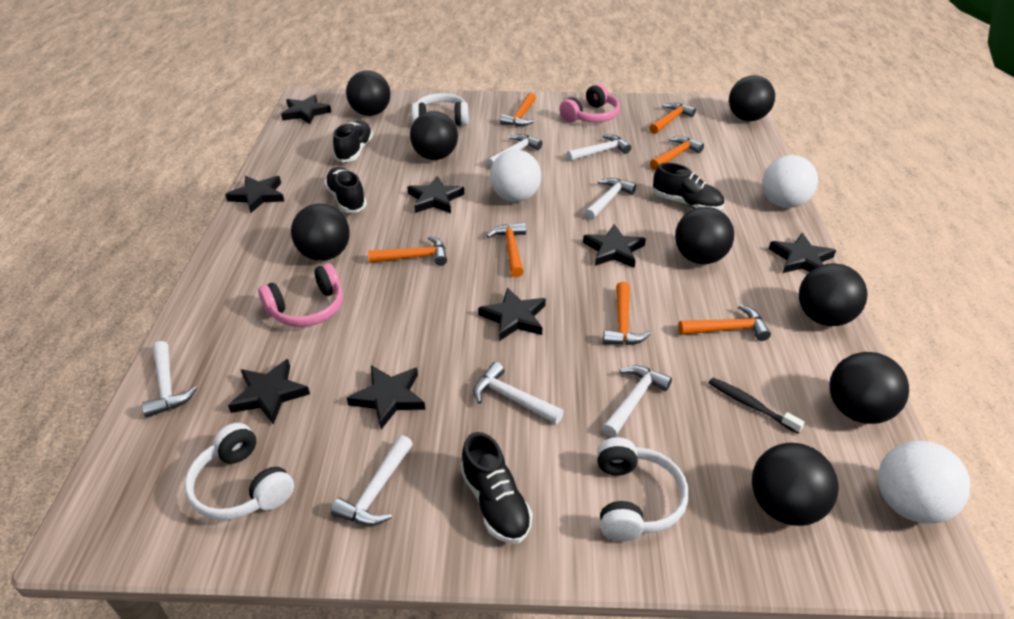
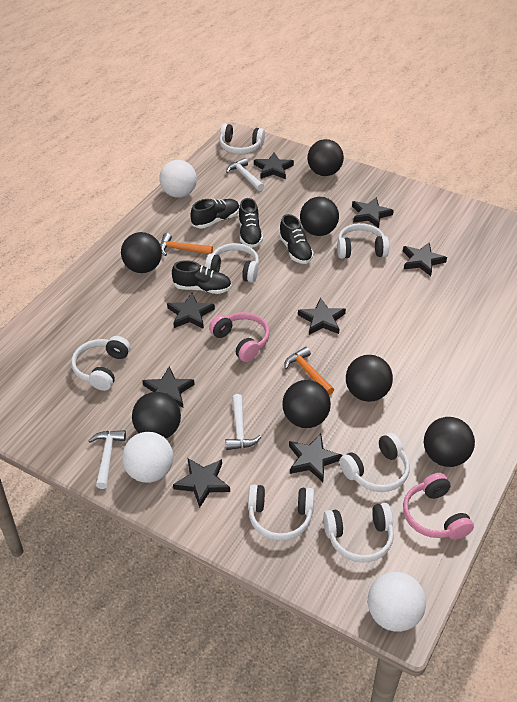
black ball: 8 -> 7
black toothbrush: 1 -> 0
orange hammer: 7 -> 2
white hammer: 7 -> 3
white headphones: 3 -> 7

